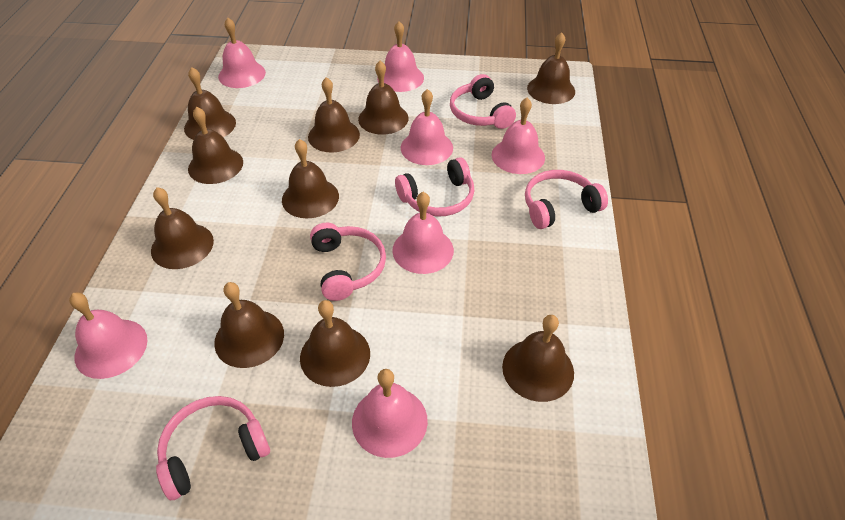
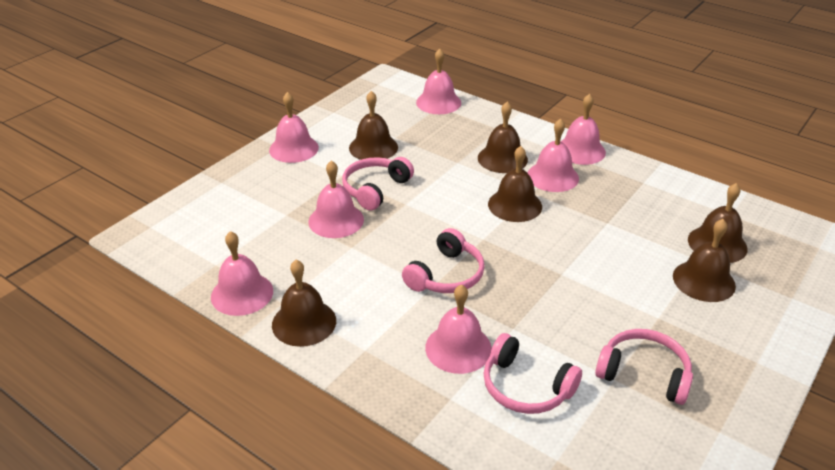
brown bell: 10 -> 6
pink headphones: 5 -> 4

